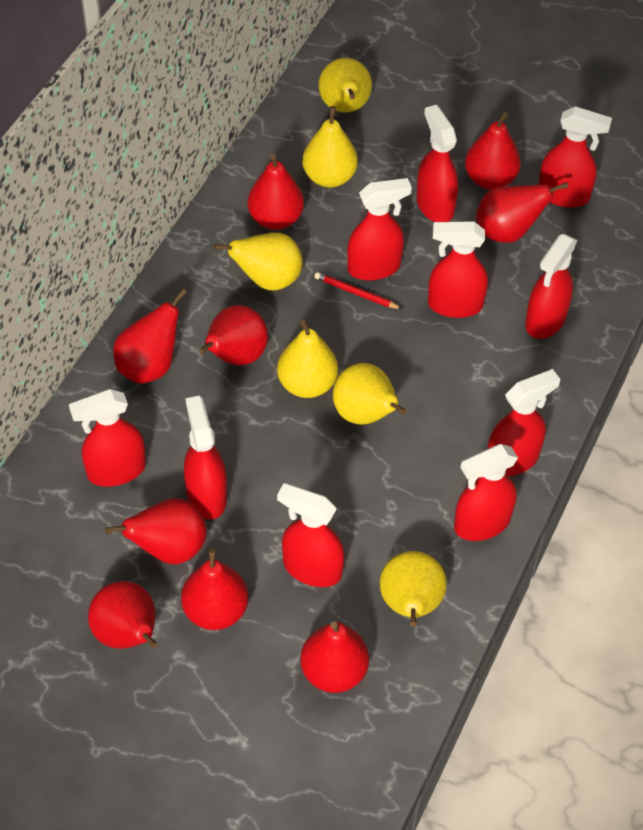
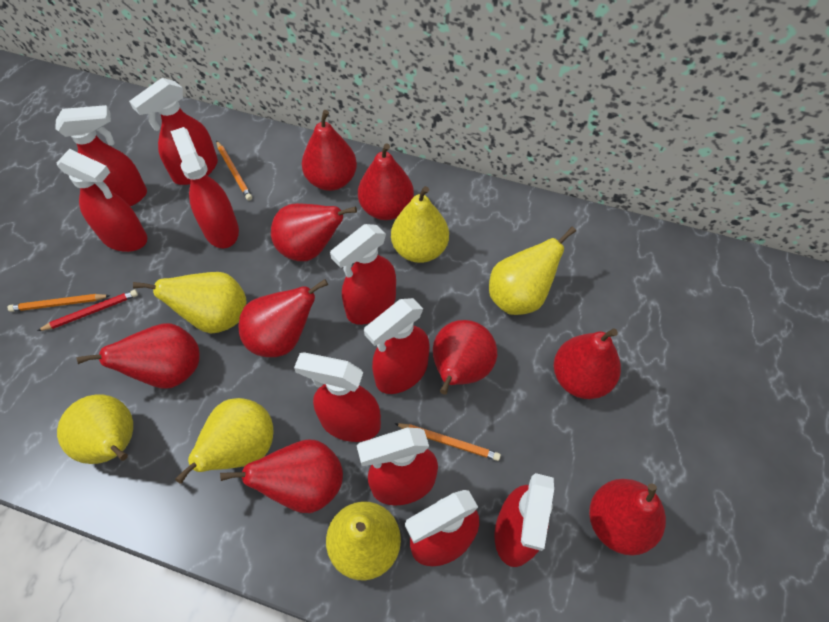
orange pencil: 0 -> 3

